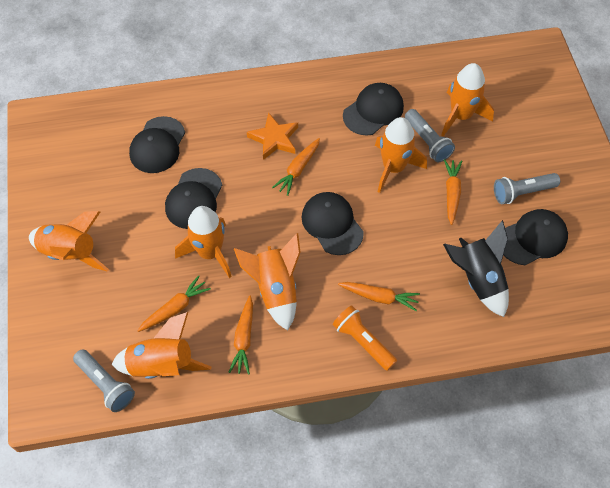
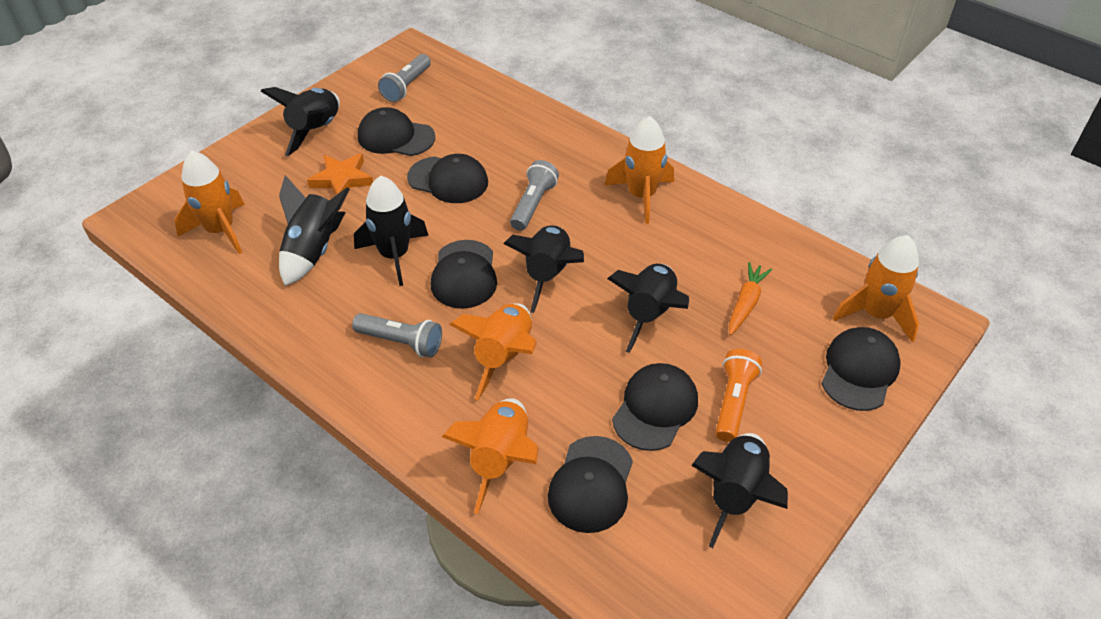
black cap: 5 -> 6
black rocket: 1 -> 6
orange carrot: 5 -> 1
orange rocket: 6 -> 5

